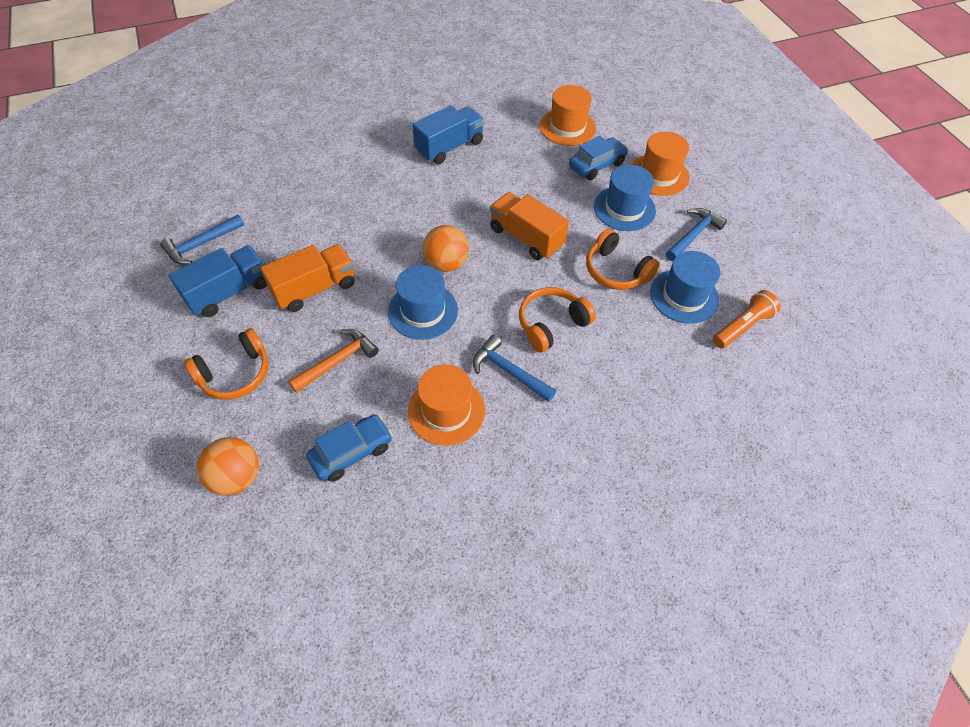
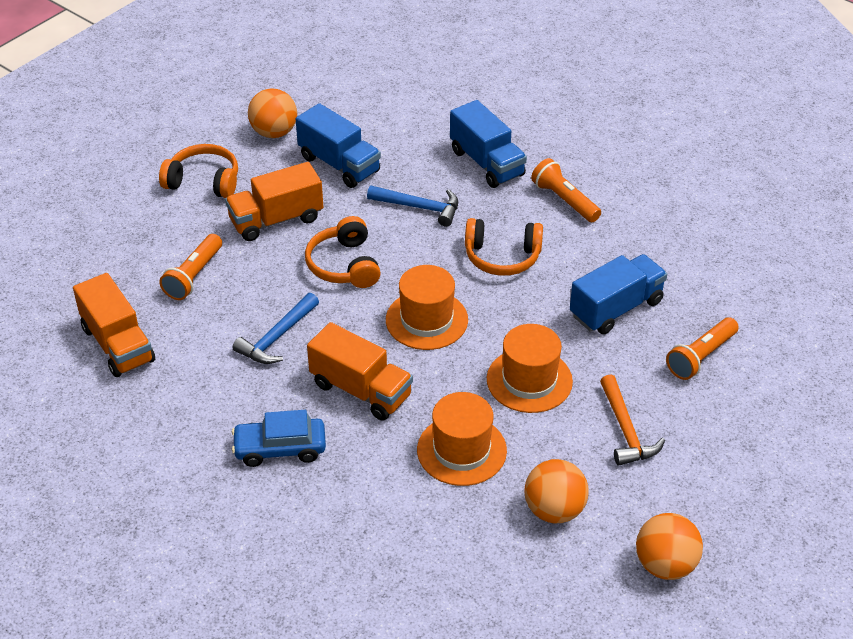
blue car: 2 -> 1
blue hammer: 3 -> 2
blue hat: 3 -> 0
blue truck: 2 -> 3
orange ball: 2 -> 3
orange flashlight: 1 -> 3
orange truck: 2 -> 3

